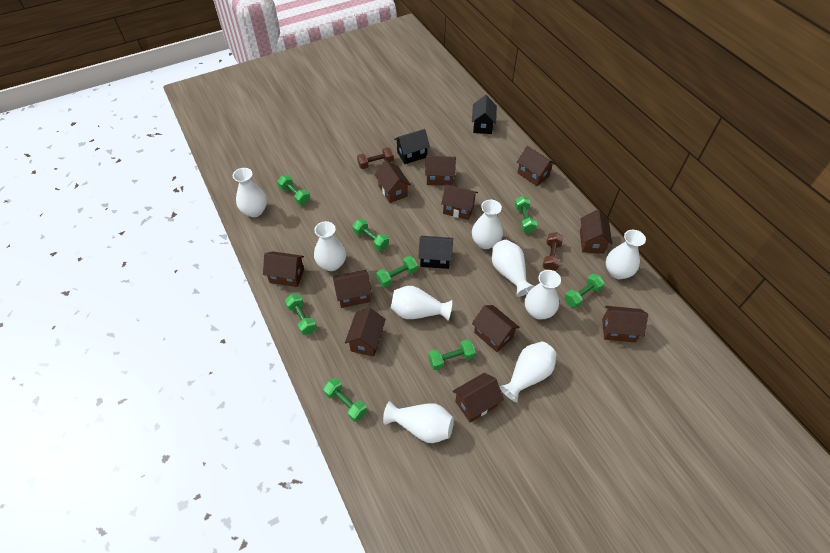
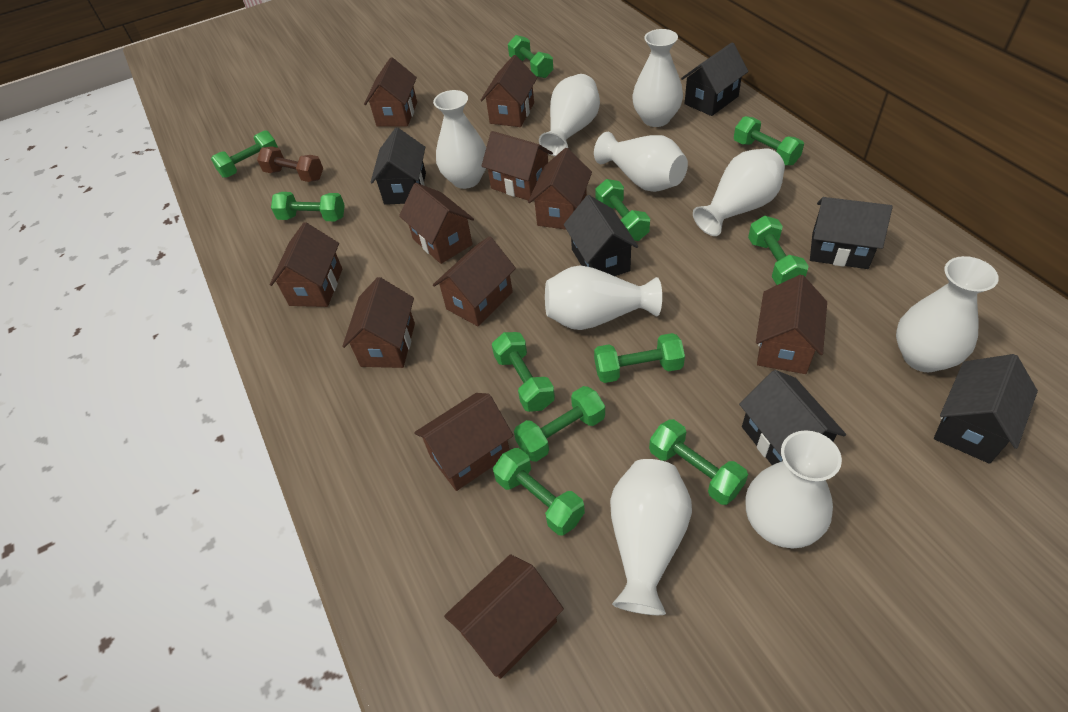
black house: 3 -> 6
brown dumbbell: 2 -> 1
green dumbbell: 8 -> 11

